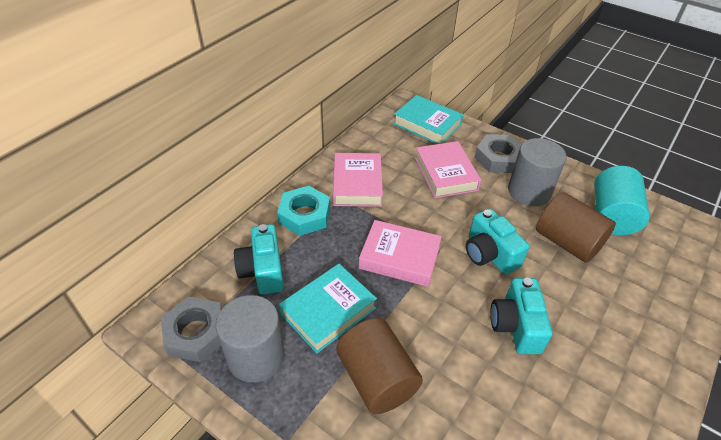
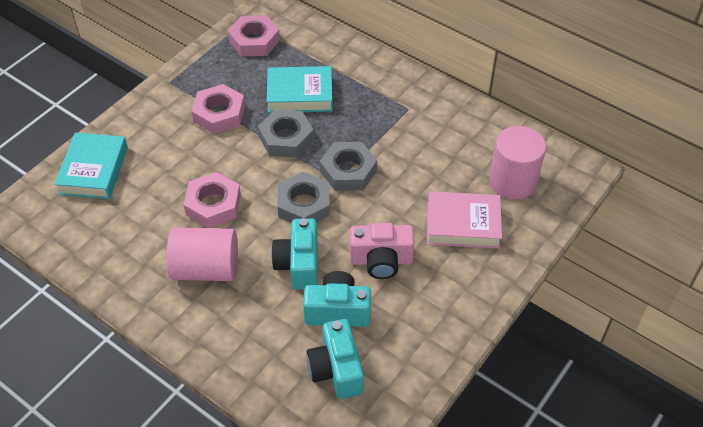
brown cylinder: 2 -> 0
grey cylinder: 2 -> 0
grey nut: 2 -> 3
pink book: 3 -> 1
pink camera: 0 -> 1
pink cylinder: 0 -> 2
pink nut: 0 -> 3
turquoise cylinder: 1 -> 0
turquoise nut: 1 -> 0

